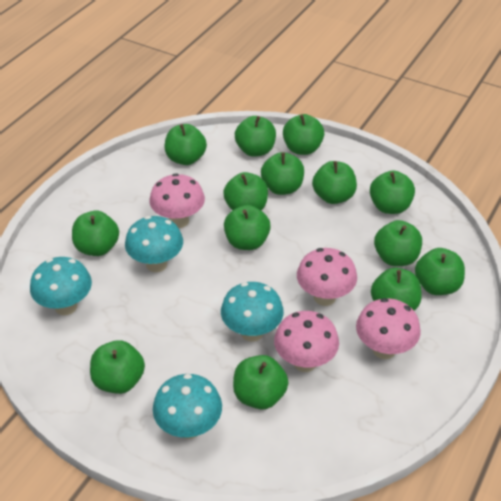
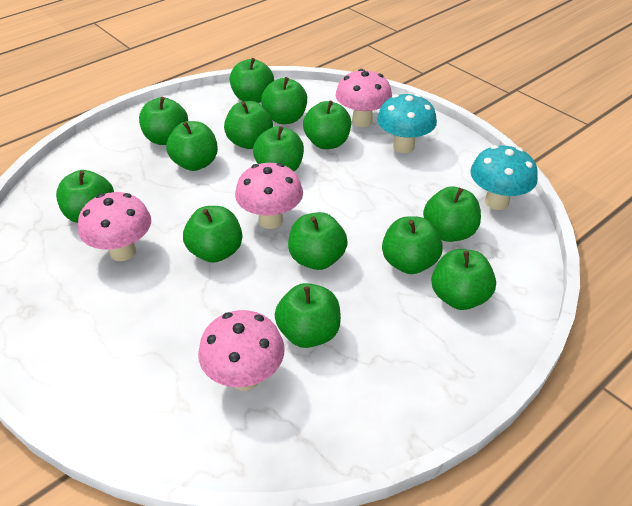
turquoise mushroom: 4 -> 2

